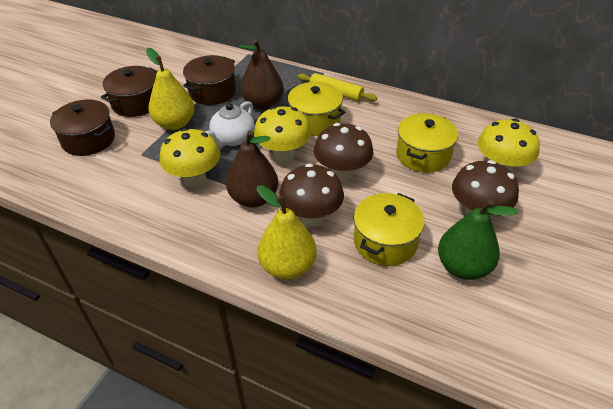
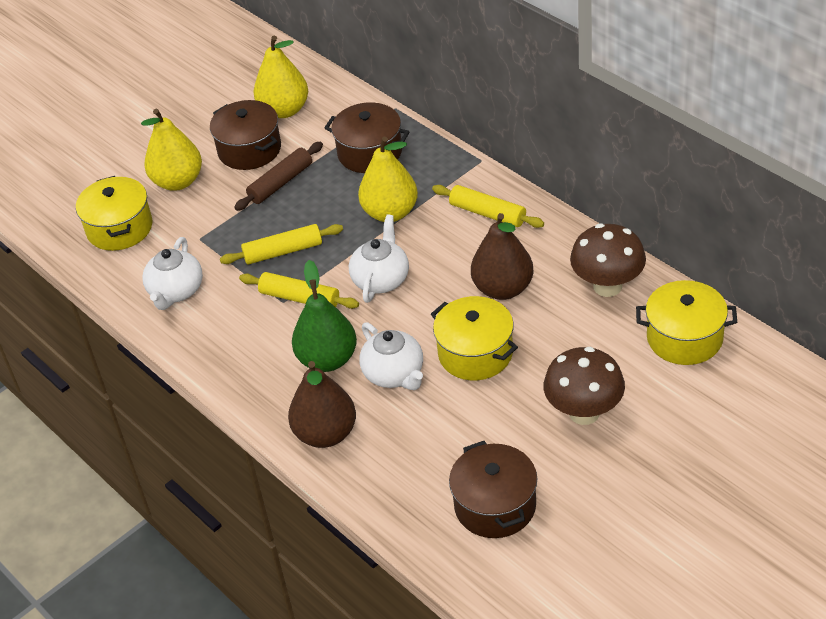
brown mushroom: 3 -> 2
brown rolling pin: 0 -> 1
white teapot: 1 -> 3
yellow mushroom: 3 -> 0
yellow pear: 2 -> 3
yellow rolling pin: 1 -> 3

